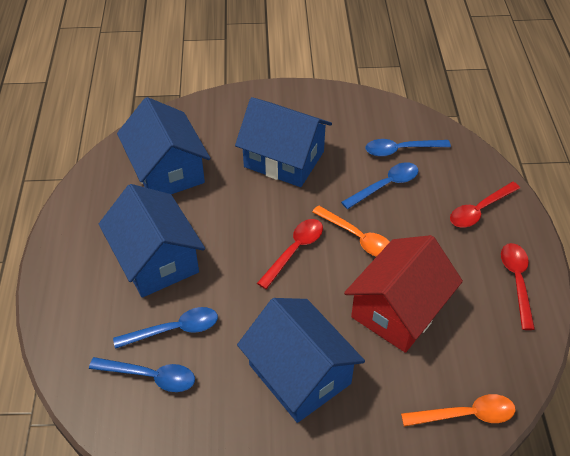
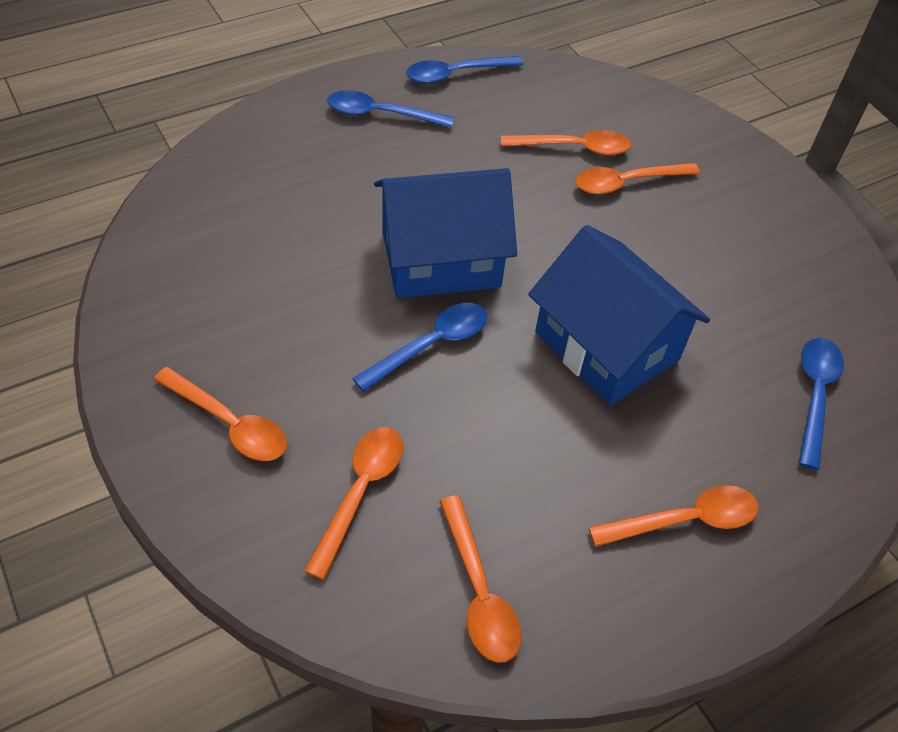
blue house: 4 -> 2
orange spoon: 2 -> 6
red house: 1 -> 0
red spoon: 3 -> 0

